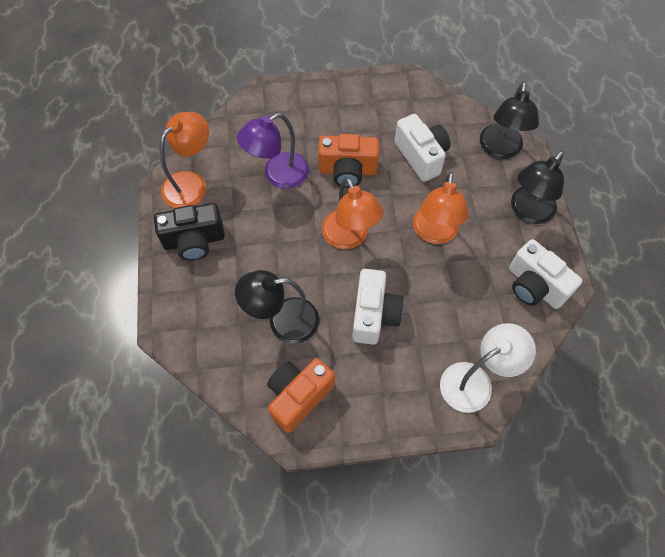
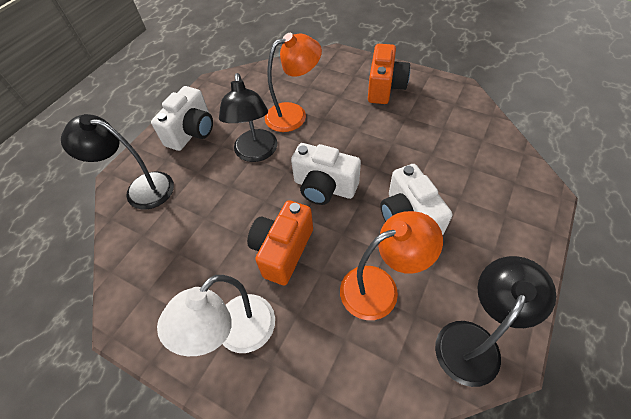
black camera: 1 -> 0
orange lamp: 3 -> 2
purple lamp: 1 -> 0

